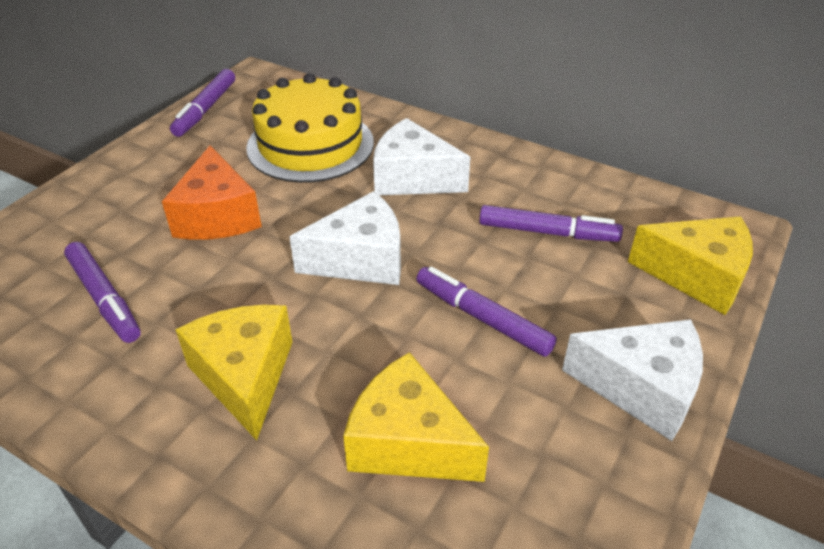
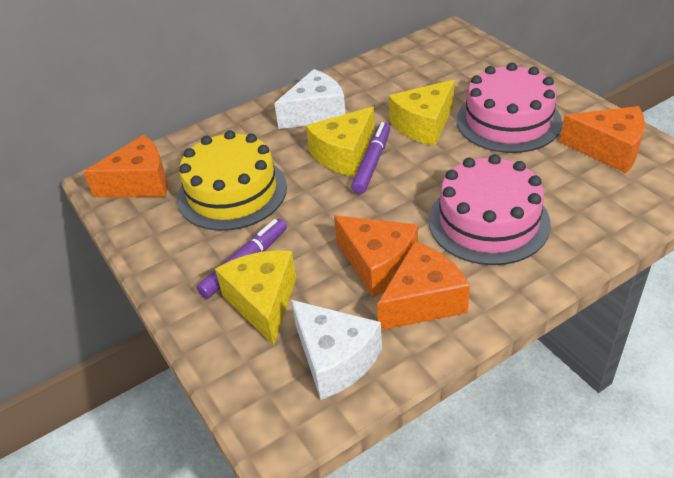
orange cheese: 1 -> 4
pink cake: 0 -> 2
purple marker: 4 -> 2
white cheese: 3 -> 2

